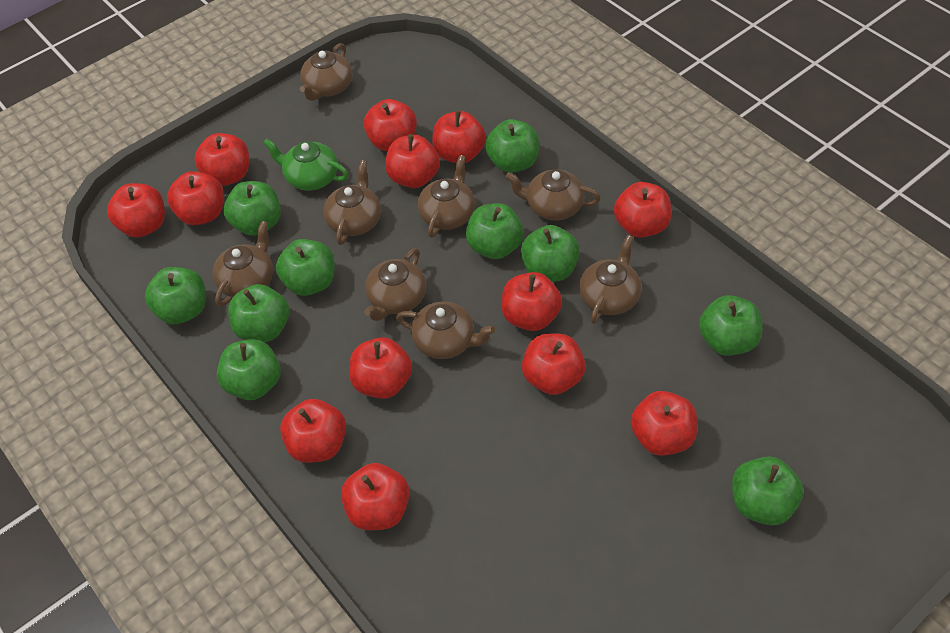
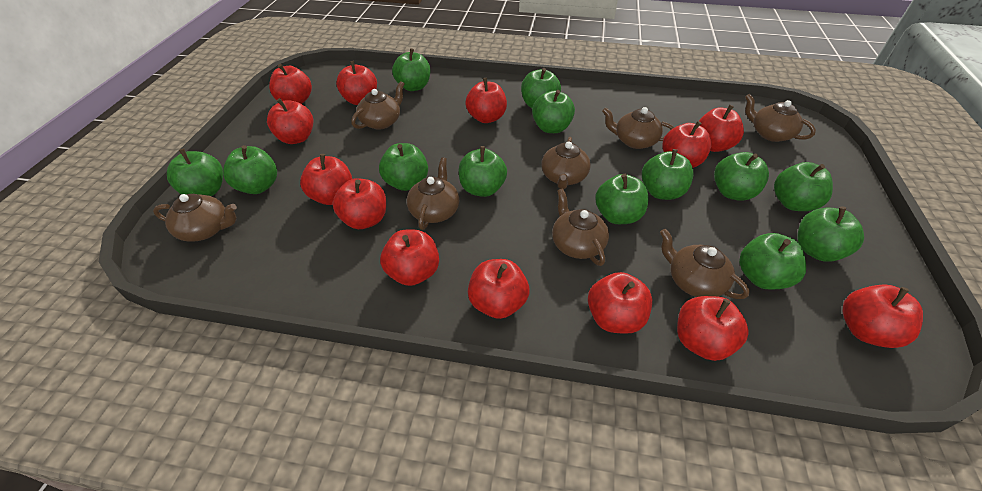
green apple: 10 -> 13
green teapot: 1 -> 0

